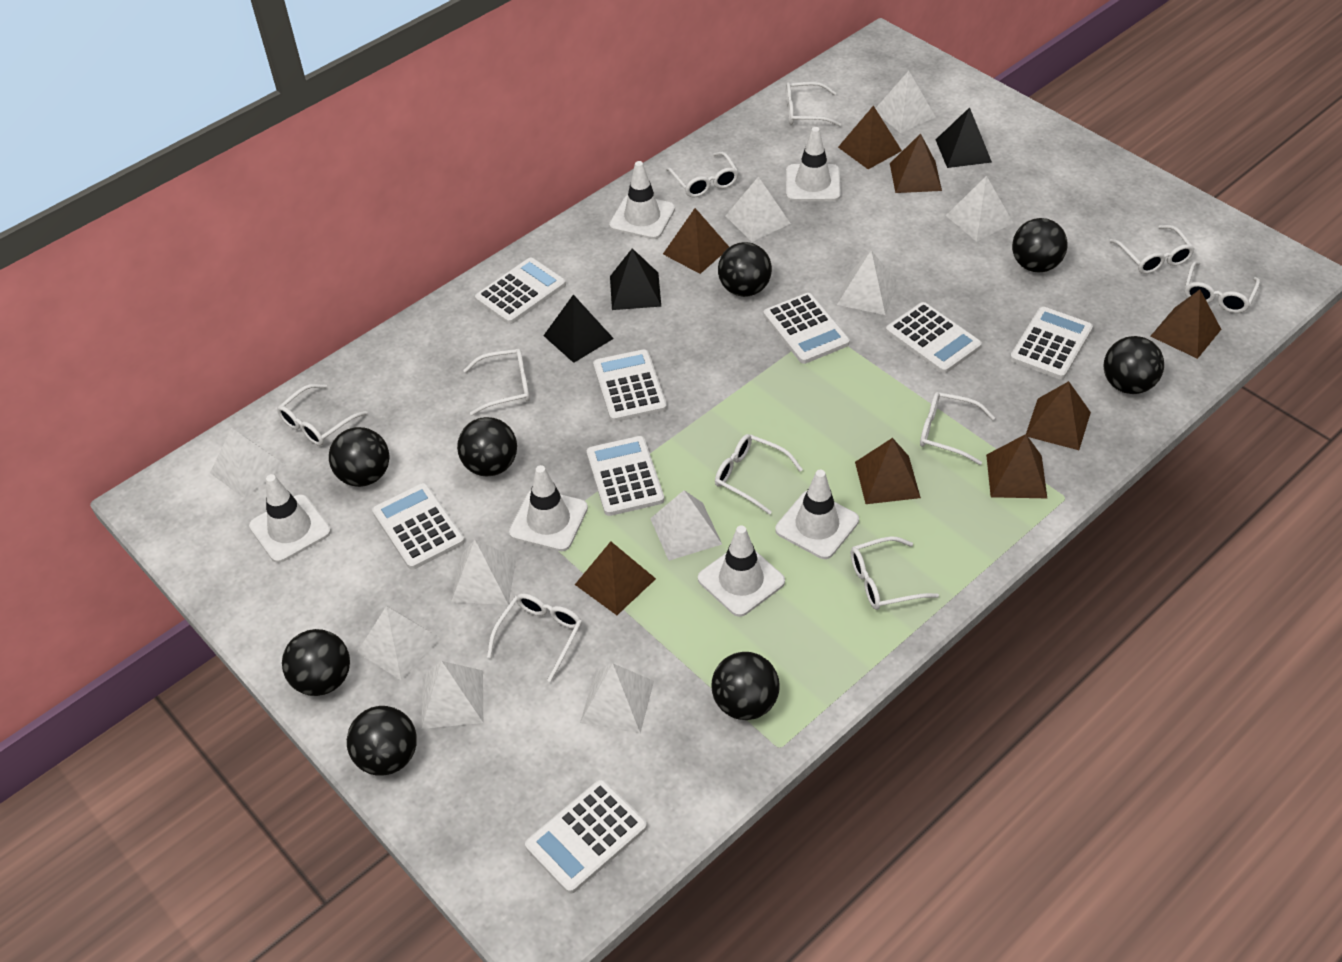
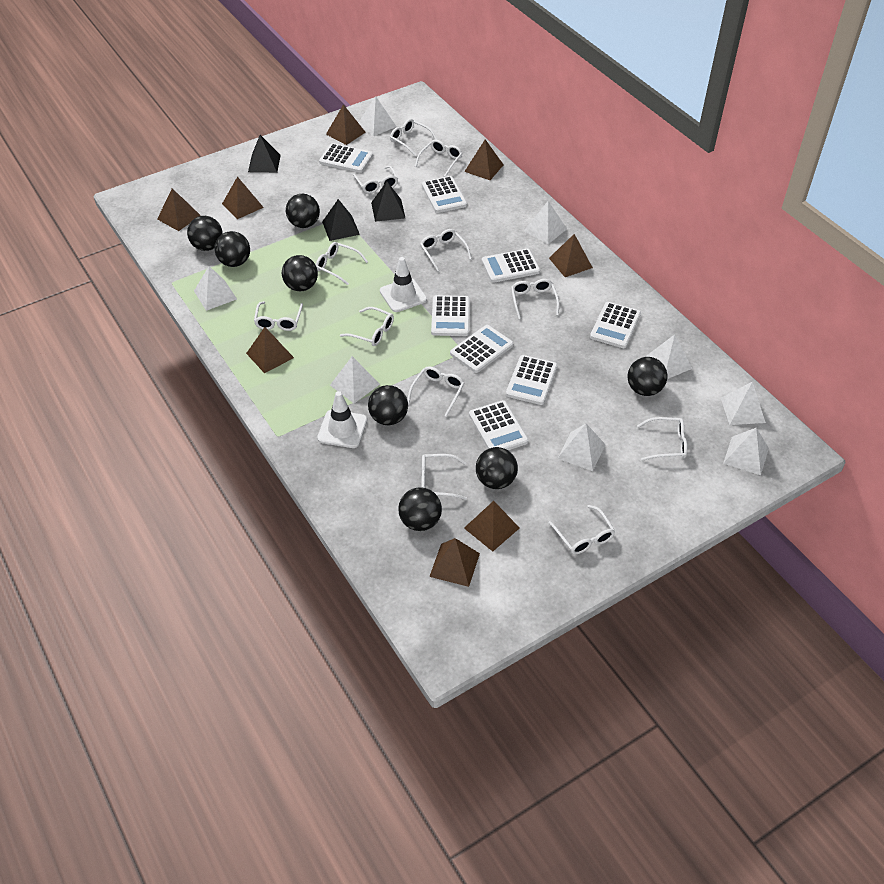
white glasses: 10 -> 12
white pyramid: 10 -> 8
white traffic cone: 6 -> 2

